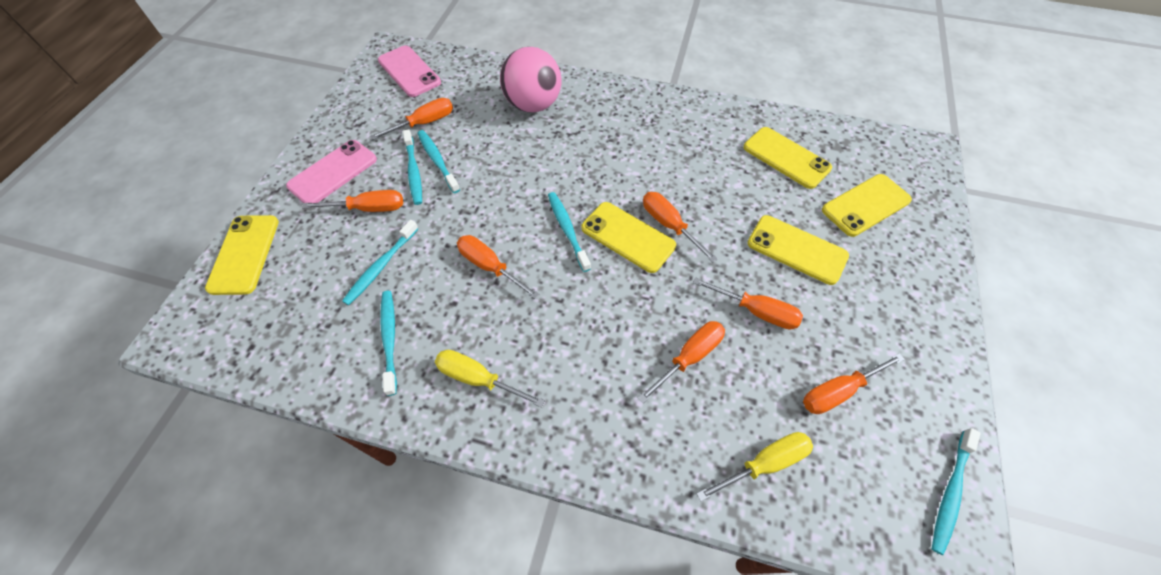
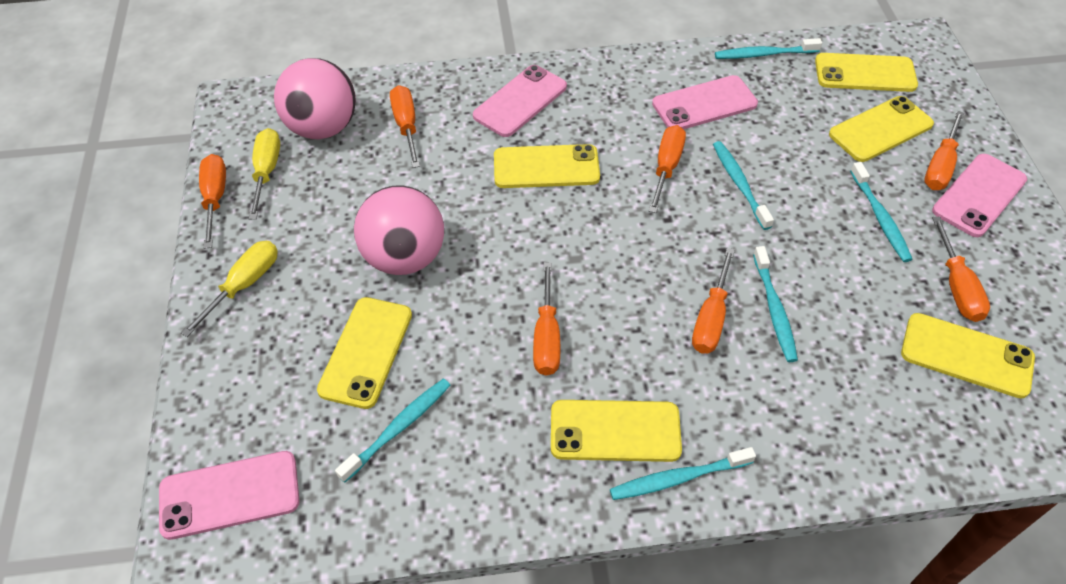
pink ball: 1 -> 2
pink phone: 2 -> 4
yellow phone: 5 -> 6

